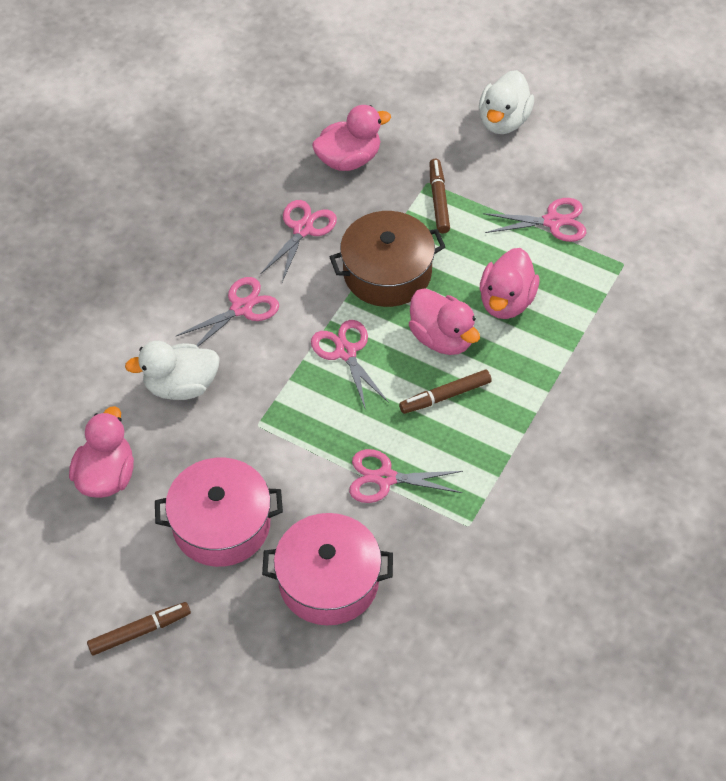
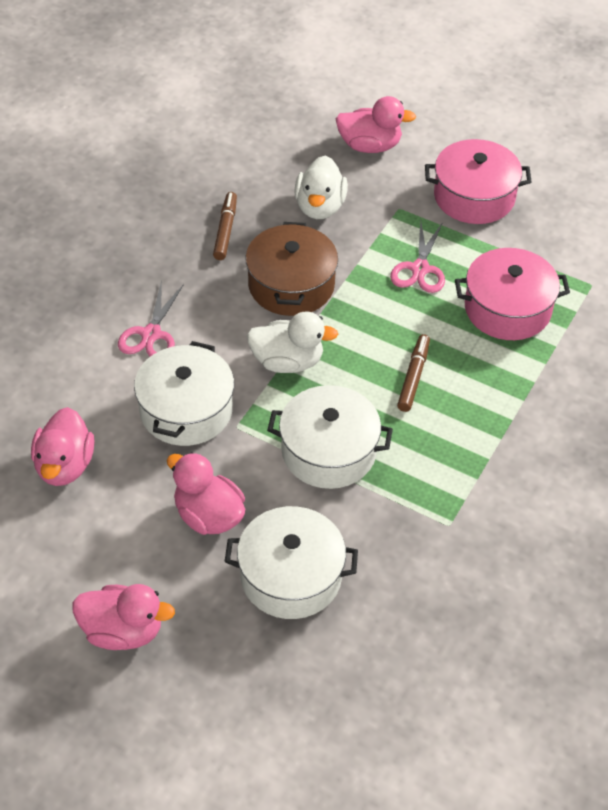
brown marker: 3 -> 2
pink scissors: 5 -> 2
white pot: 0 -> 3

